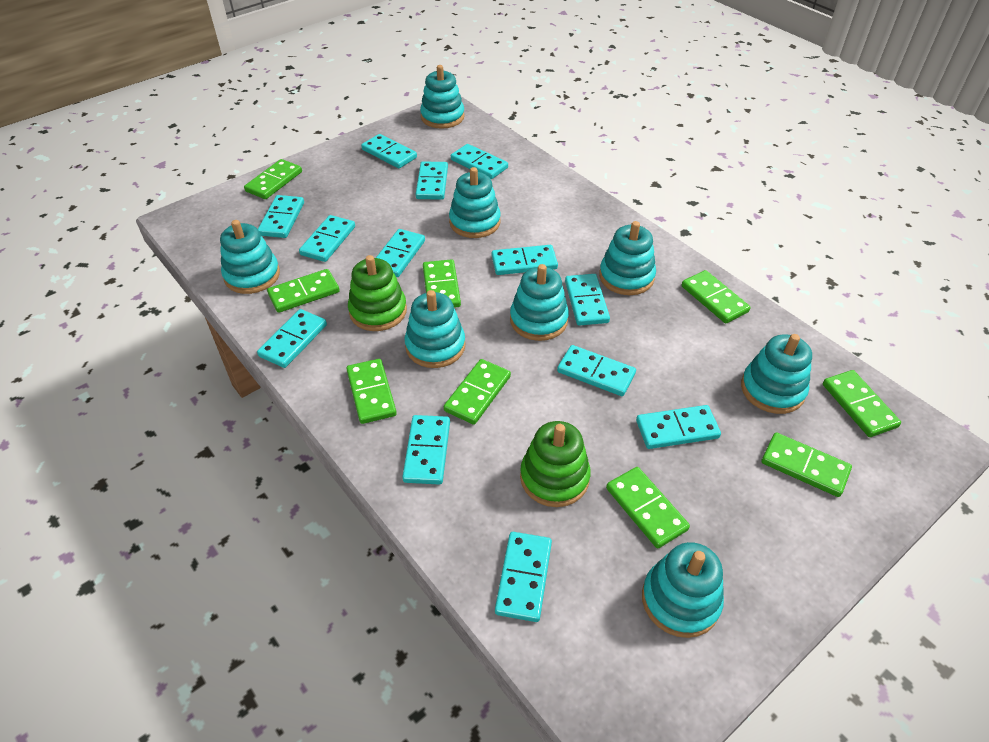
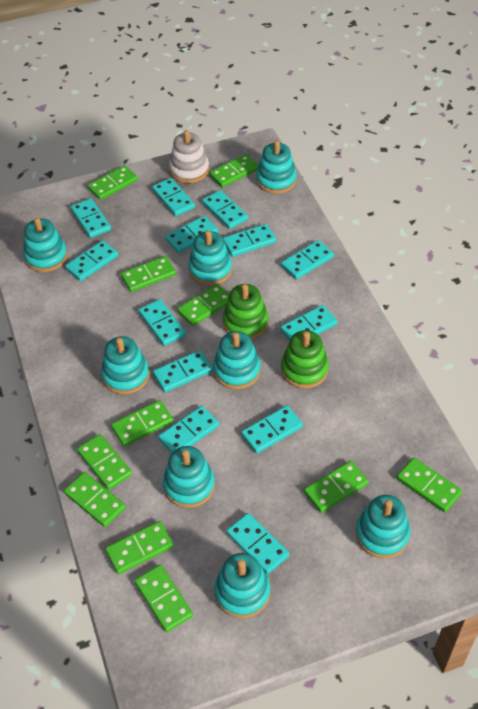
green domino: 9 -> 11
white stacking toy: 0 -> 1

